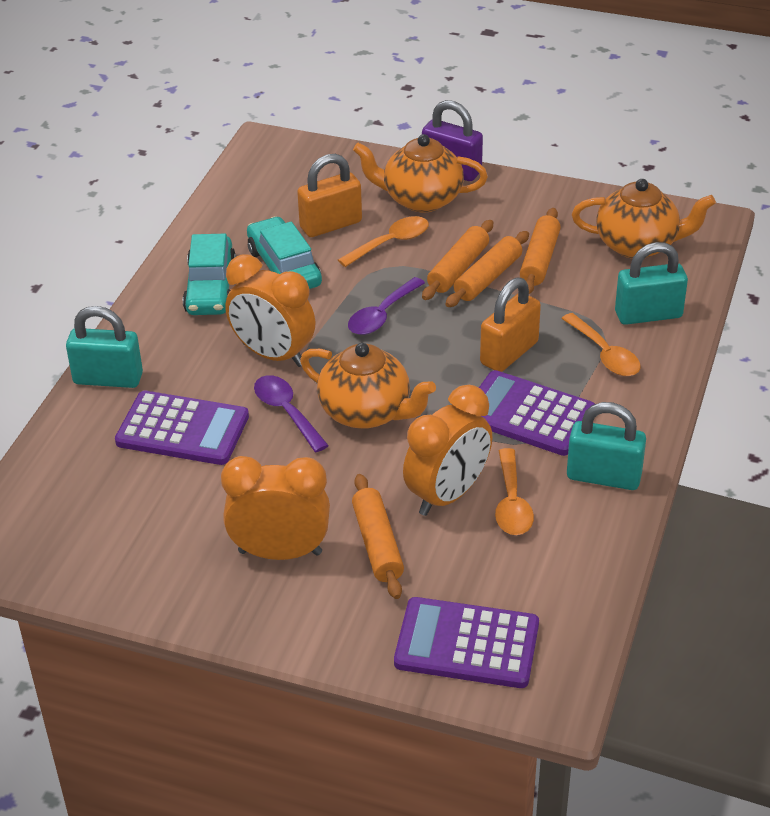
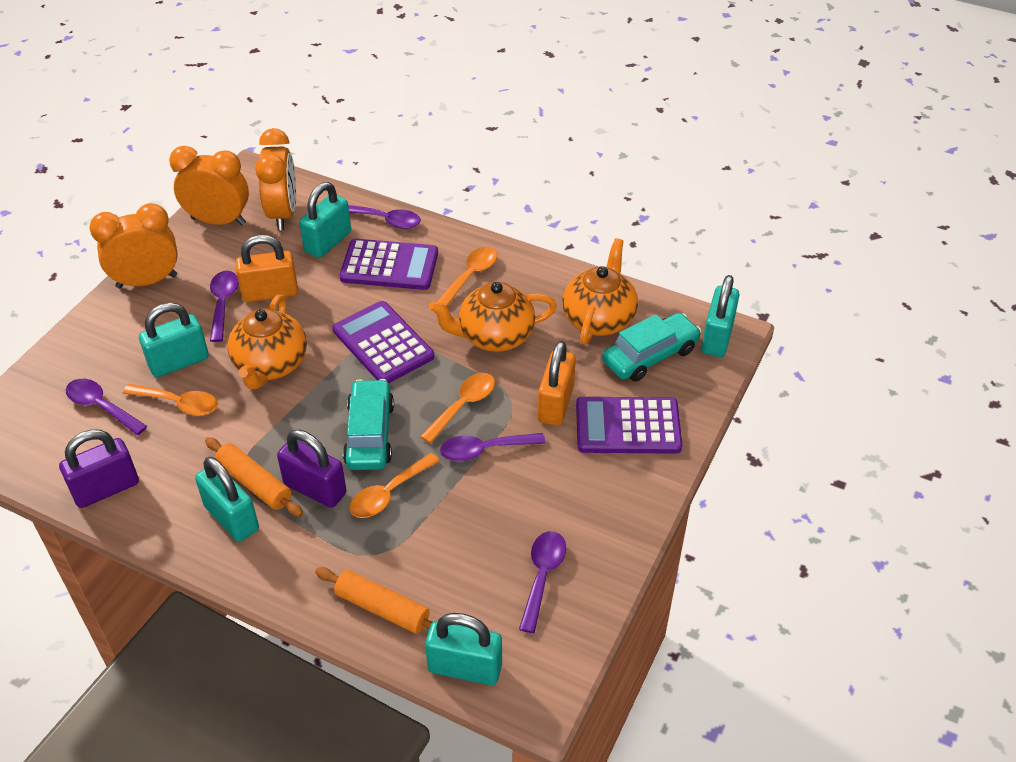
orange rolling pin: 4 -> 2
orange spoon: 3 -> 4
purple padlock: 1 -> 2
purple spoon: 2 -> 5
turquoise padlock: 3 -> 5

